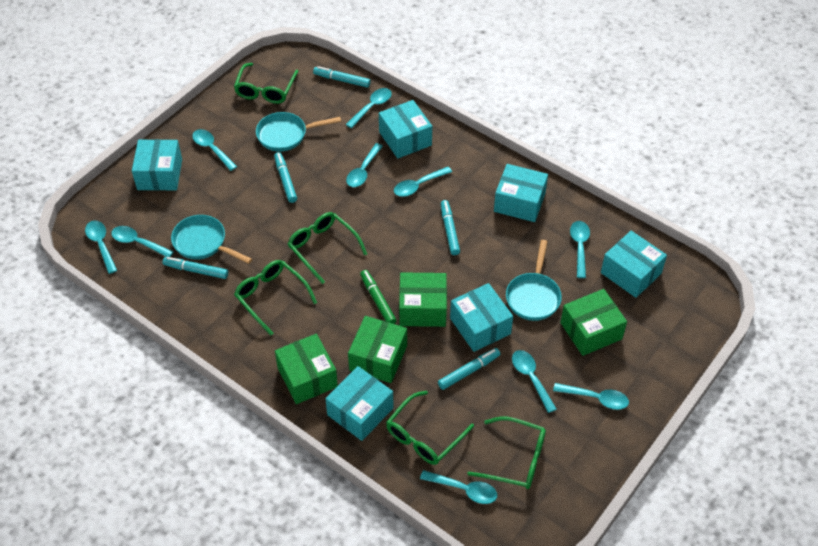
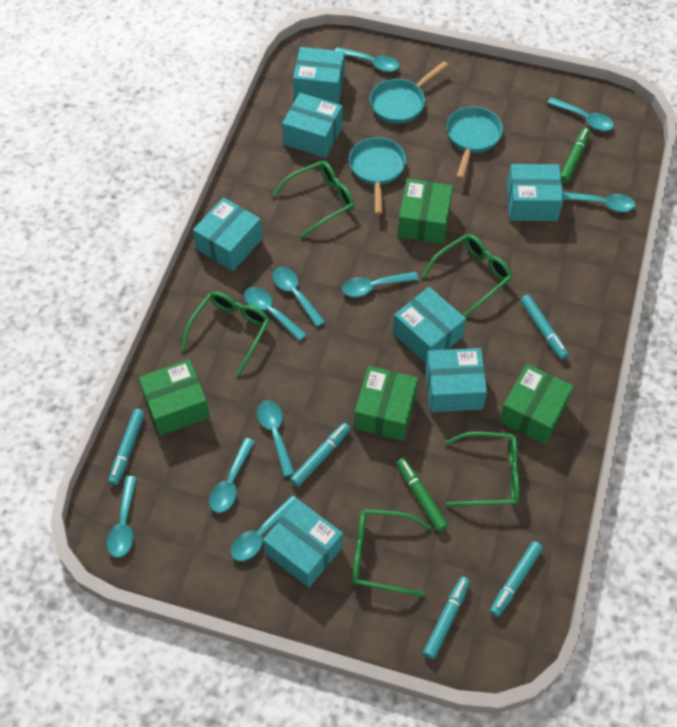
green marker: 1 -> 2
turquoise box: 6 -> 7

